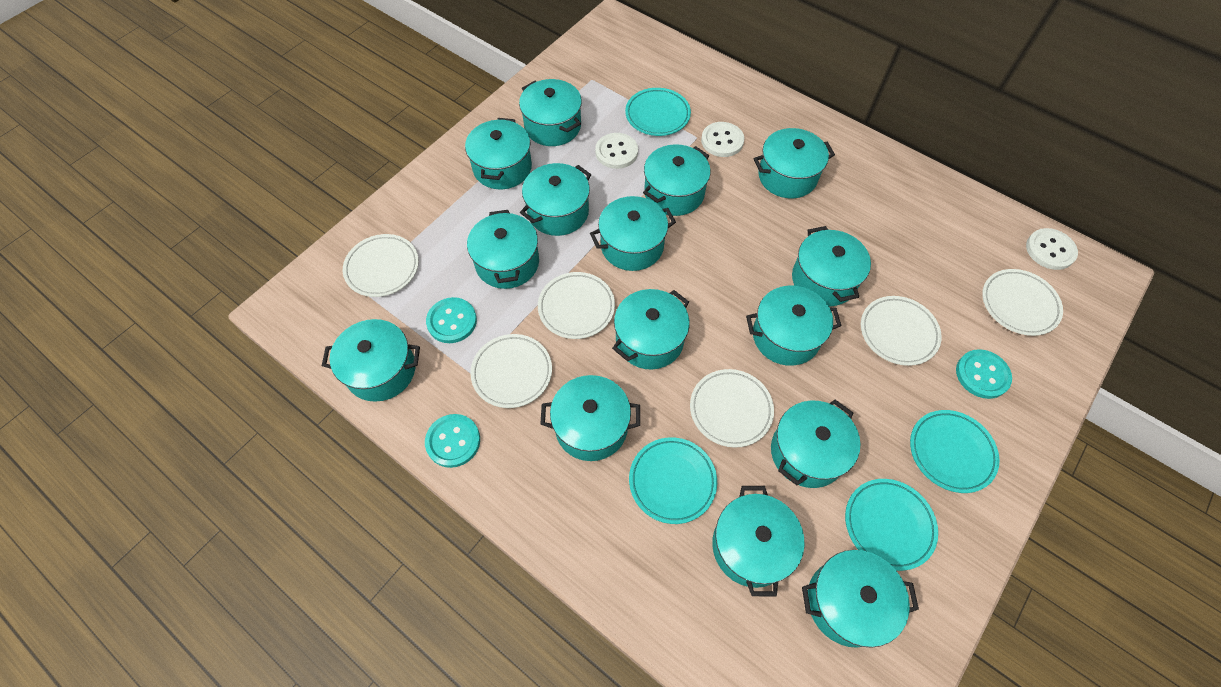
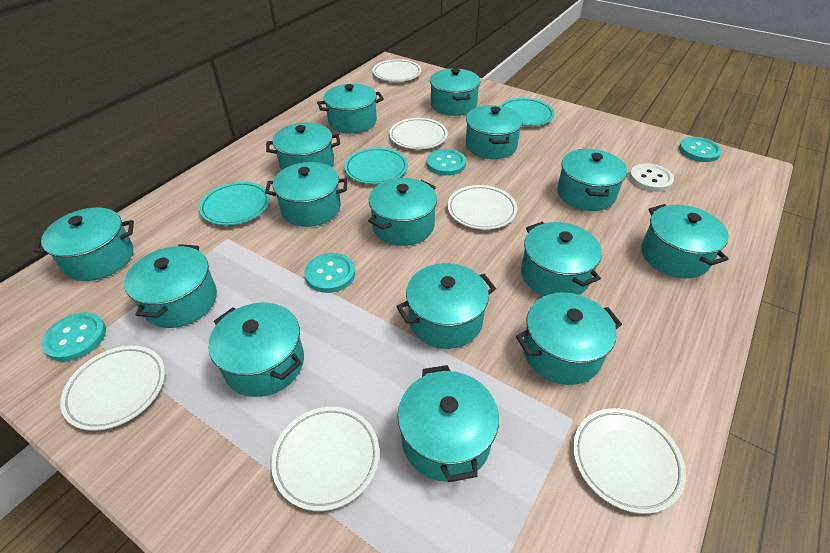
turquoise button: 3 -> 4
turquoise plate: 4 -> 3
white button: 3 -> 1

